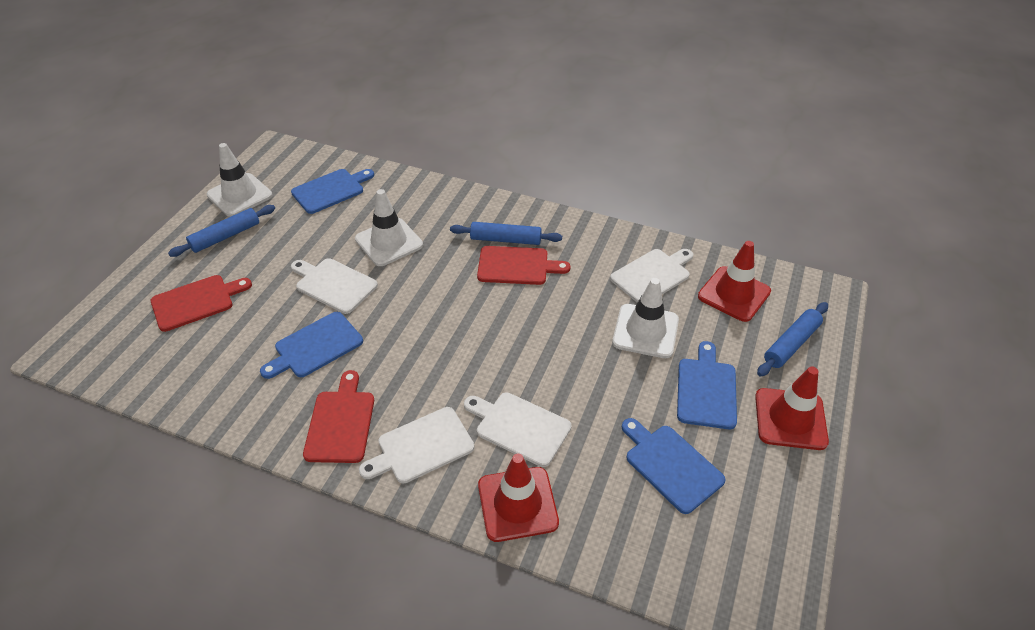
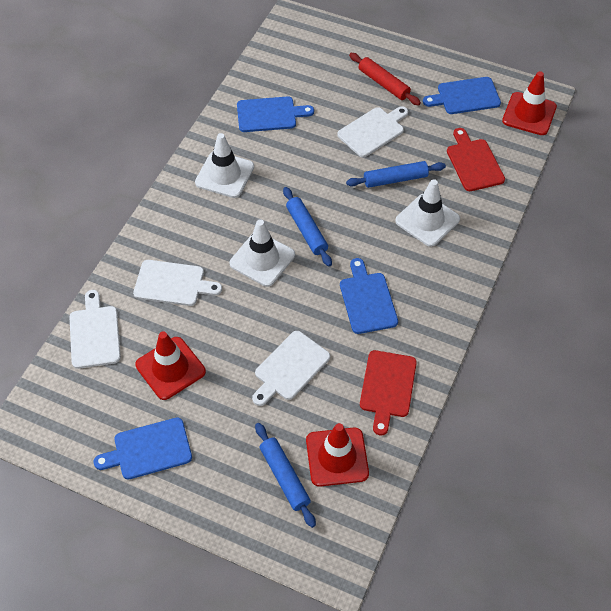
red cutting board: 3 -> 2
red rolling pin: 0 -> 1

